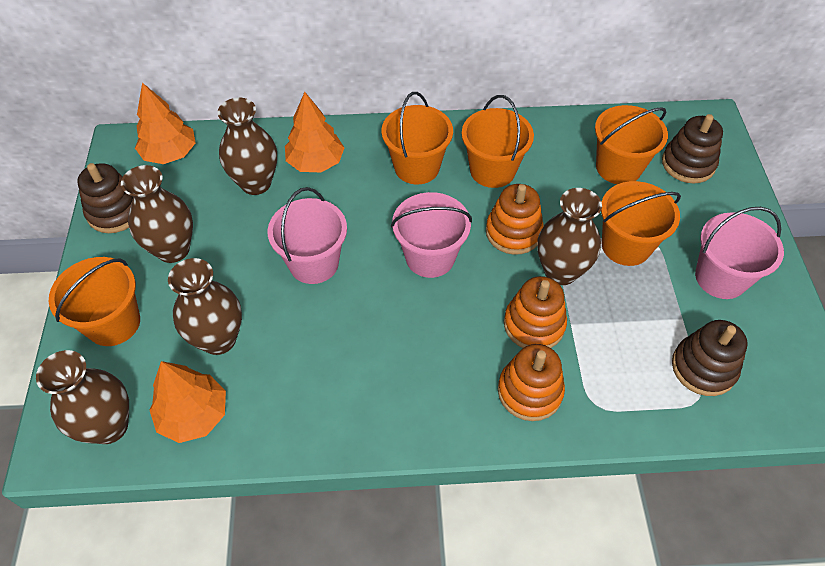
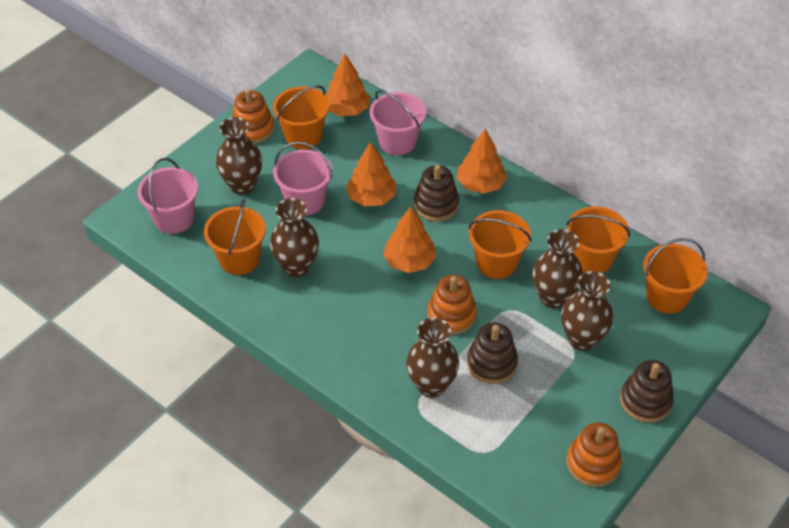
orange tree: 3 -> 4

